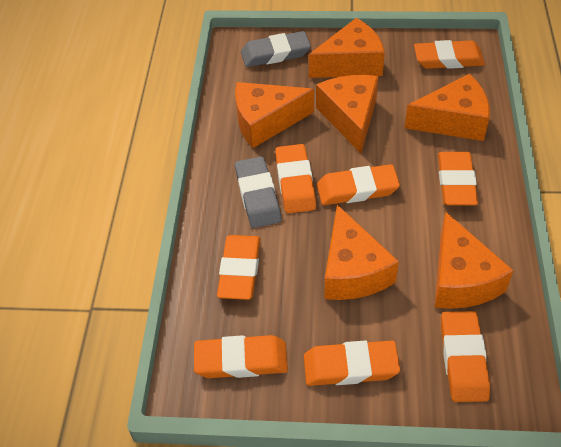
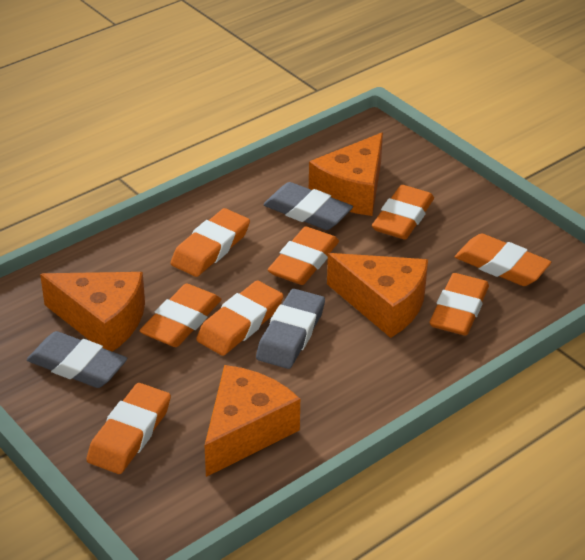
grey eraser: 2 -> 3
orange cheese: 6 -> 4

